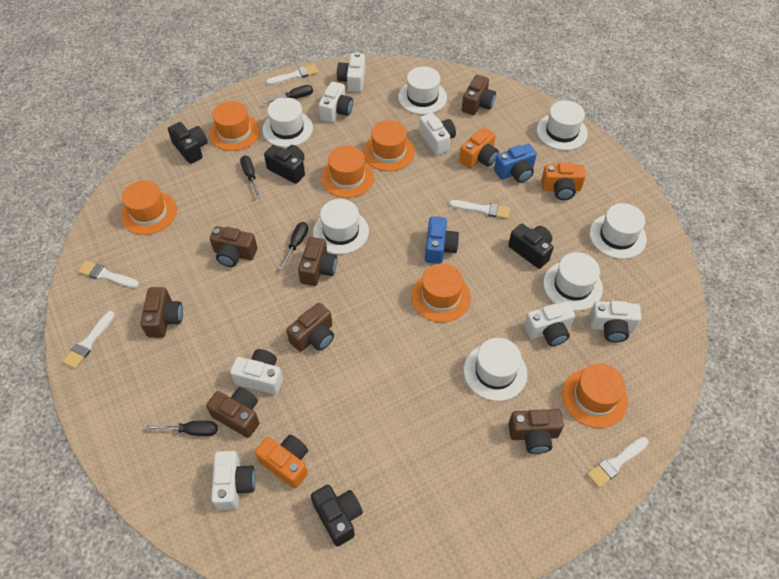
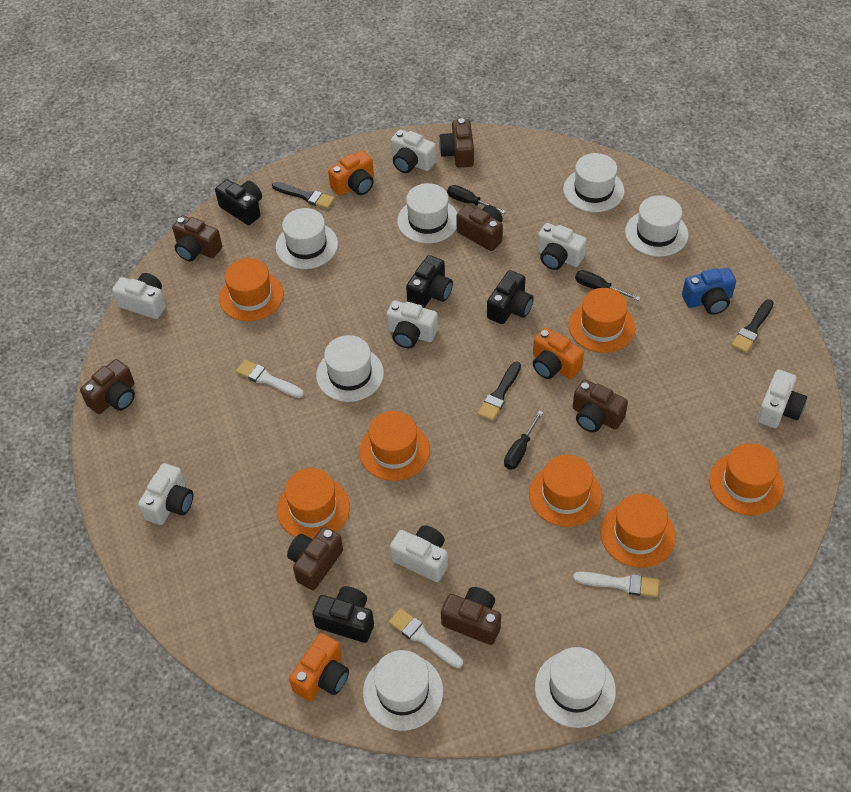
black brush: 0 -> 3
black screwdriver: 4 -> 3
blue camera: 2 -> 1
orange hat: 6 -> 7
white brush: 5 -> 3

